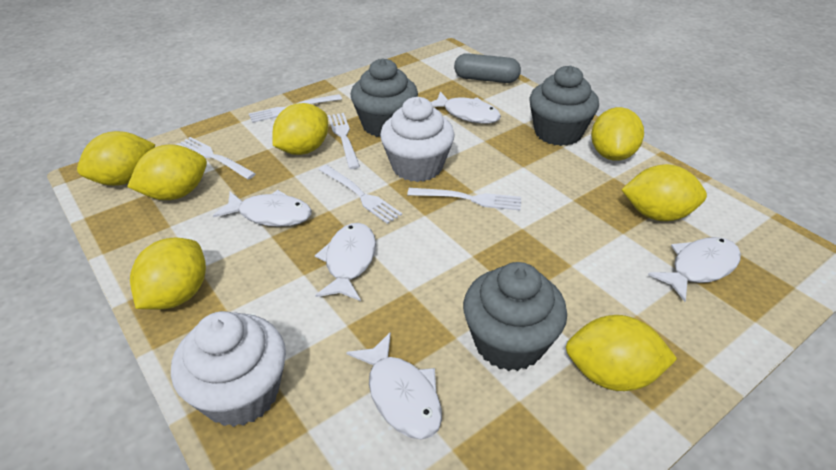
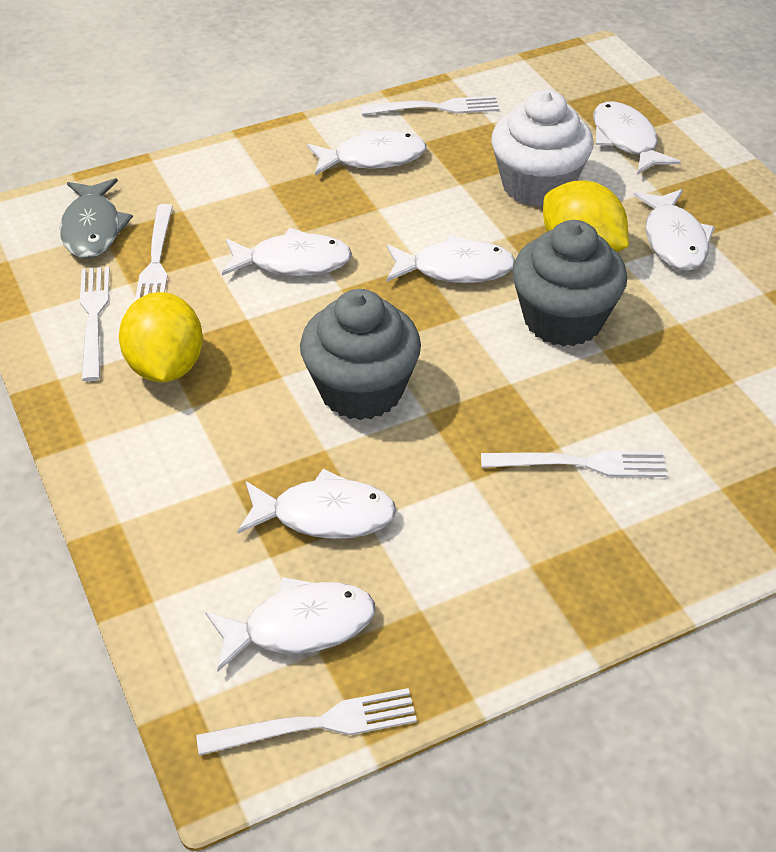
grey capsule: 1 -> 0
grey cupcake: 3 -> 2
grey fish: 0 -> 1
white cupcake: 2 -> 1
white fish: 5 -> 7
yellow lemon: 7 -> 2

